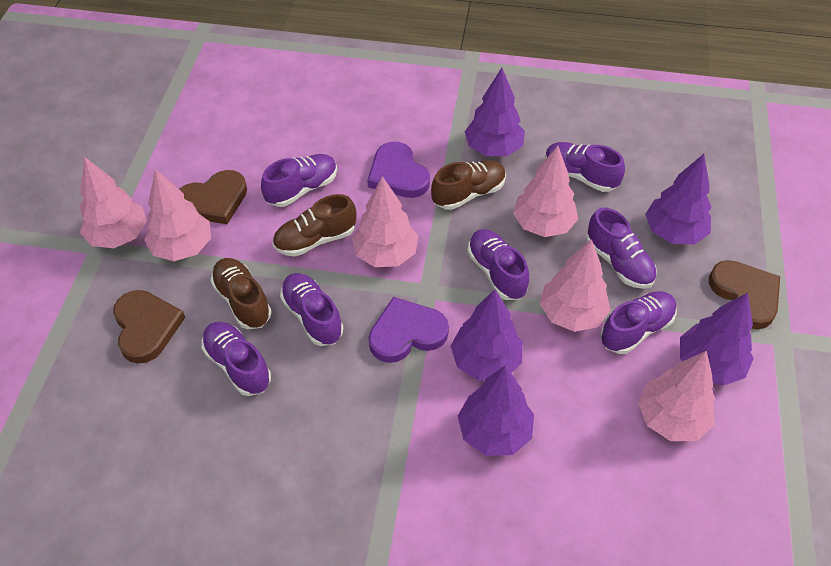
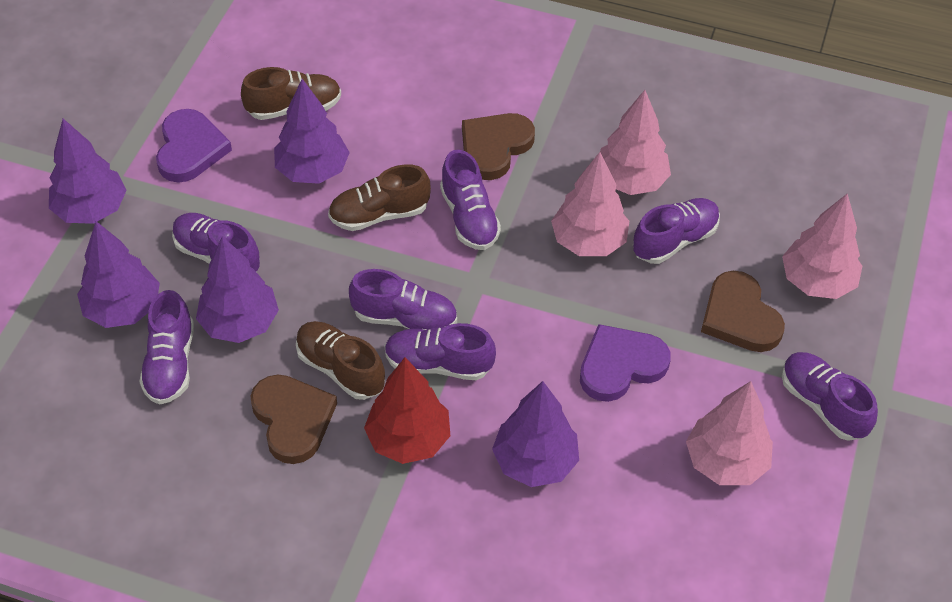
pink tree: 6 -> 4
red tree: 0 -> 1

